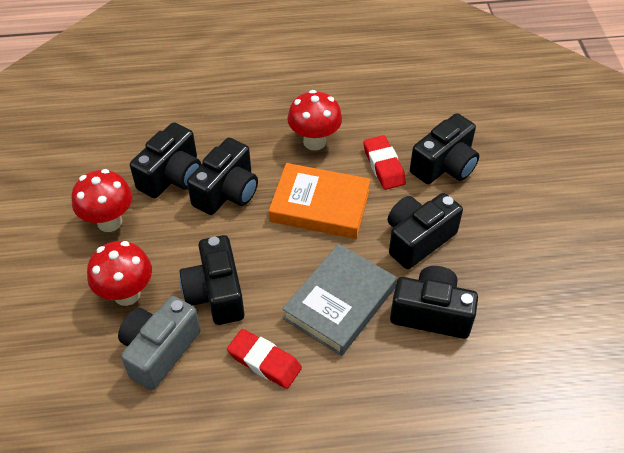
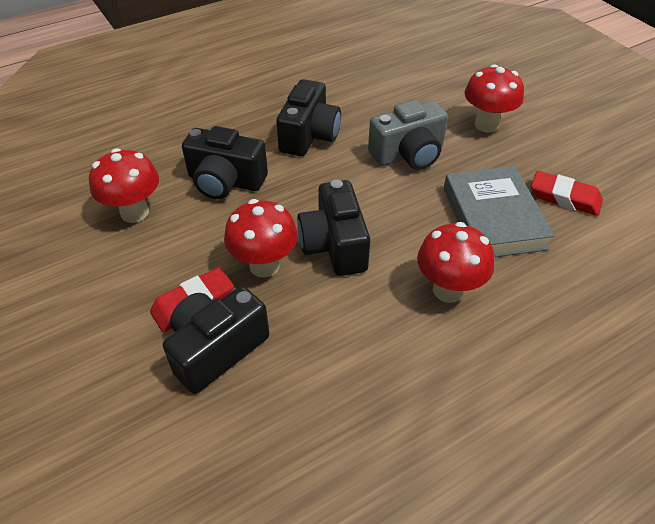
black camera: 6 -> 4
orange book: 1 -> 0
red mushroom: 3 -> 4

